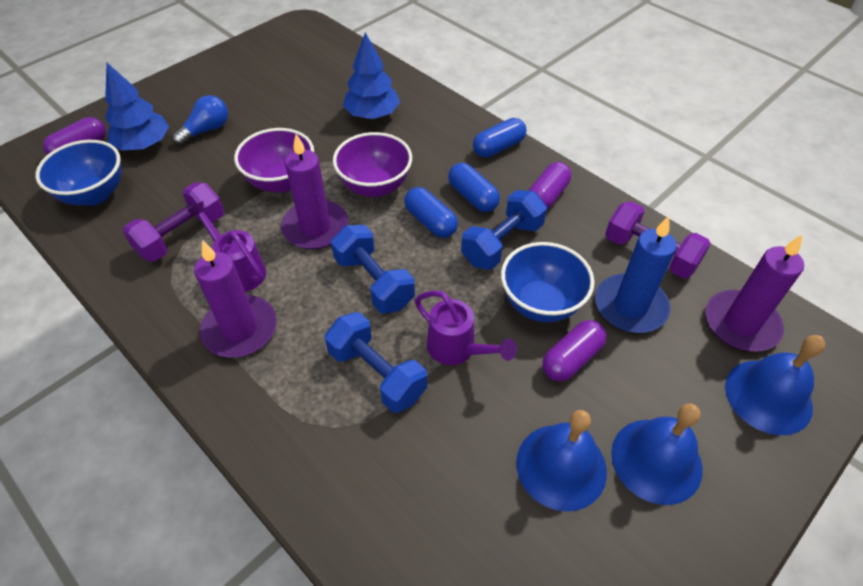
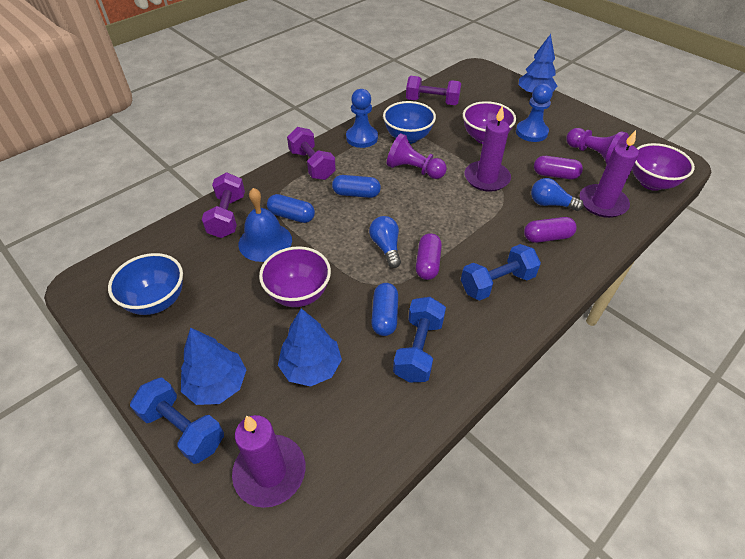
blue bell: 3 -> 1
blue candle: 1 -> 0
blue light bulb: 1 -> 2
blue pawn: 0 -> 2
blue tree: 2 -> 3
purple bowl: 2 -> 3
purple dumbbell: 2 -> 3
purple pawn: 0 -> 2
purple watering can: 2 -> 0

